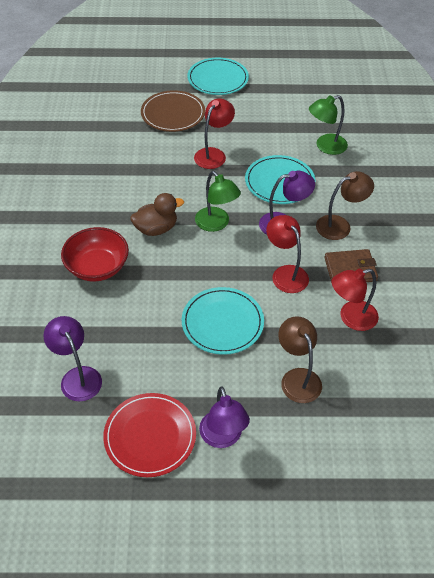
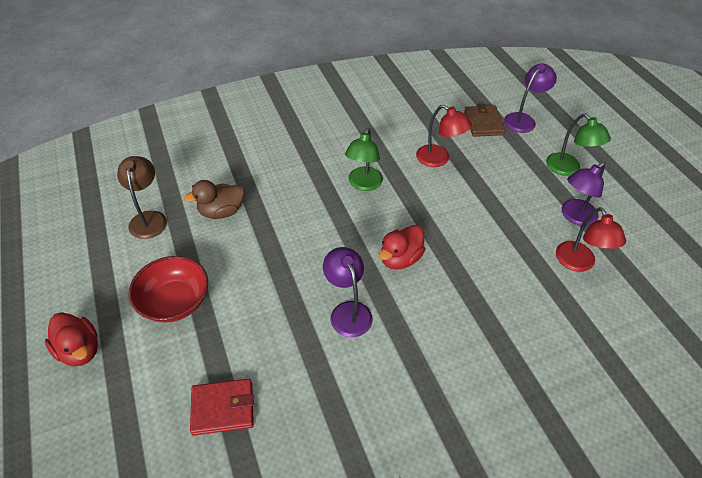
brown lamp: 2 -> 1
brown plate: 1 -> 0
red duck: 0 -> 2
red lamp: 3 -> 2
red plate: 1 -> 0
red wallet: 0 -> 1
turquoise plate: 3 -> 0

